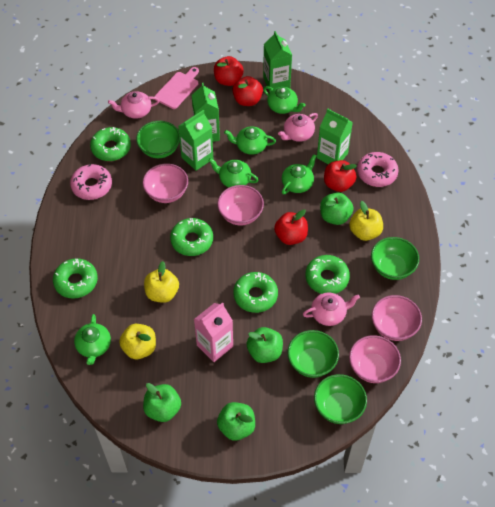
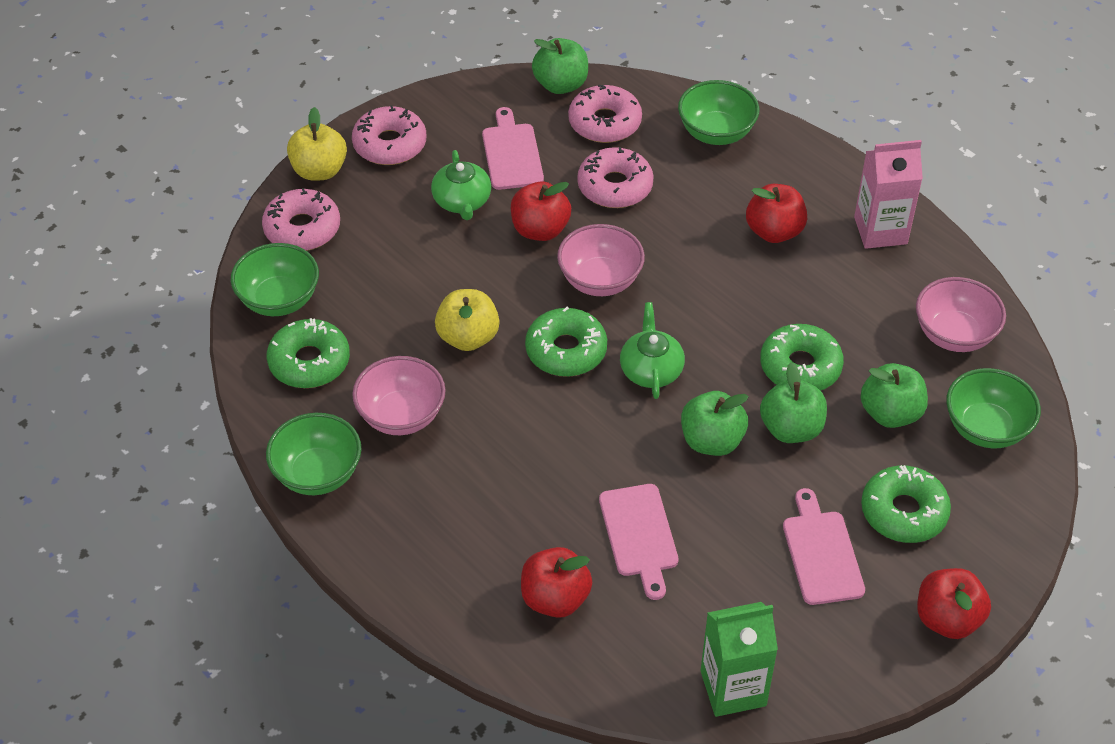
green carton: 4 -> 1
green donut: 5 -> 4
green teapot: 5 -> 2
pink bowl: 4 -> 3
pink cutting board: 1 -> 3
pink donut: 2 -> 4
pink teapot: 3 -> 0
yellow apple: 3 -> 2

